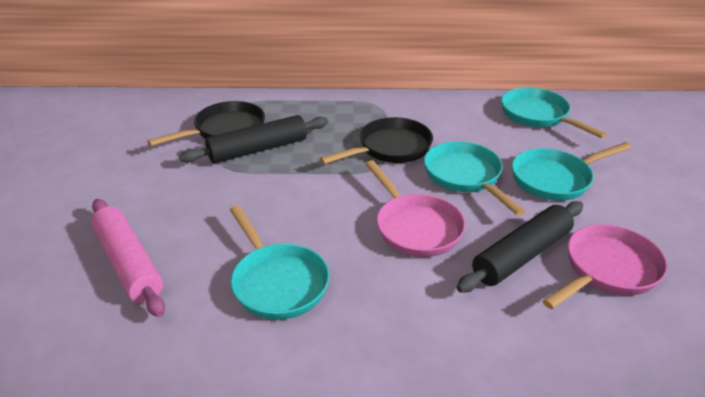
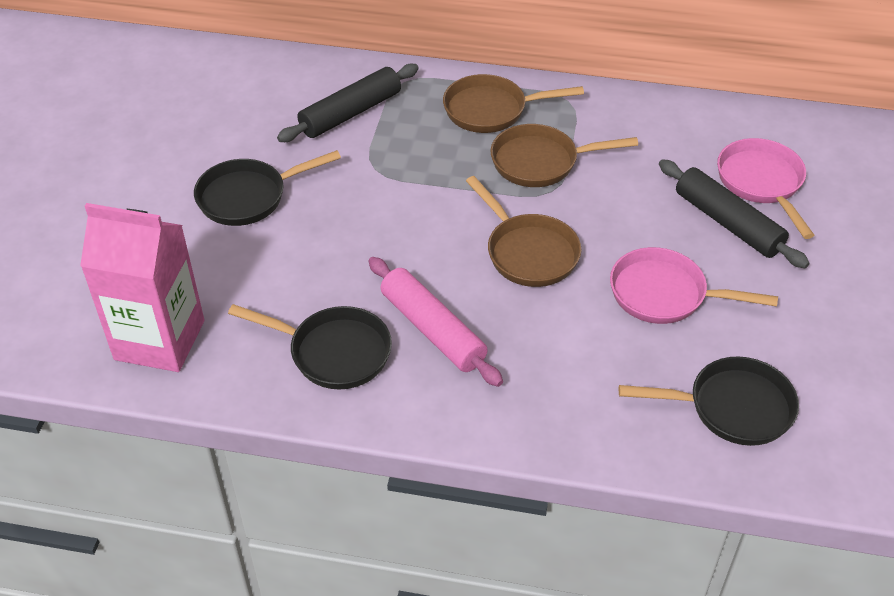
black pan: 2 -> 3
brown pan: 0 -> 3
pink carton: 0 -> 1
turquoise pan: 4 -> 0

